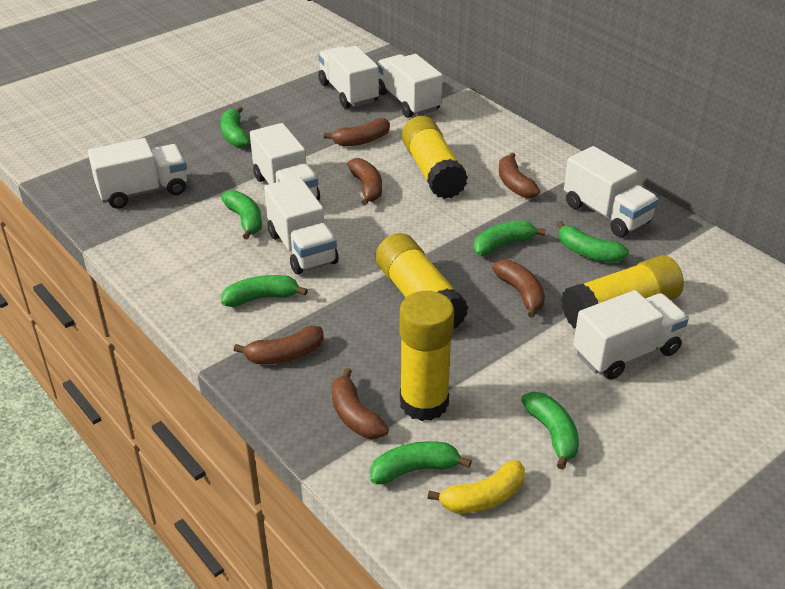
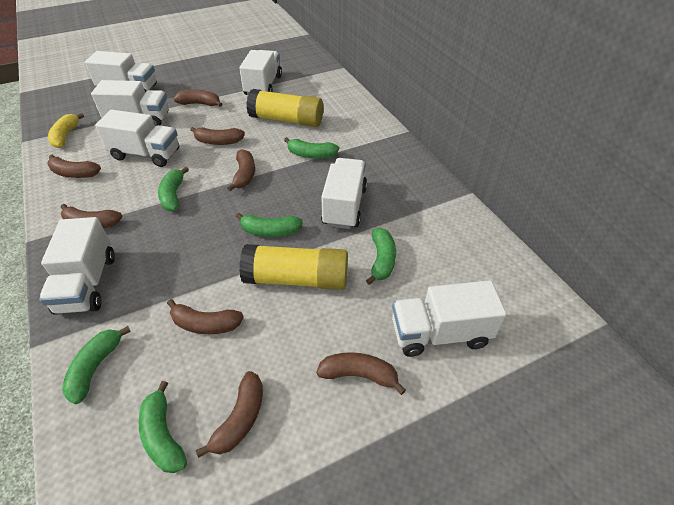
brown banana: 6 -> 8
green banana: 7 -> 6
yellow glue stick: 4 -> 2

